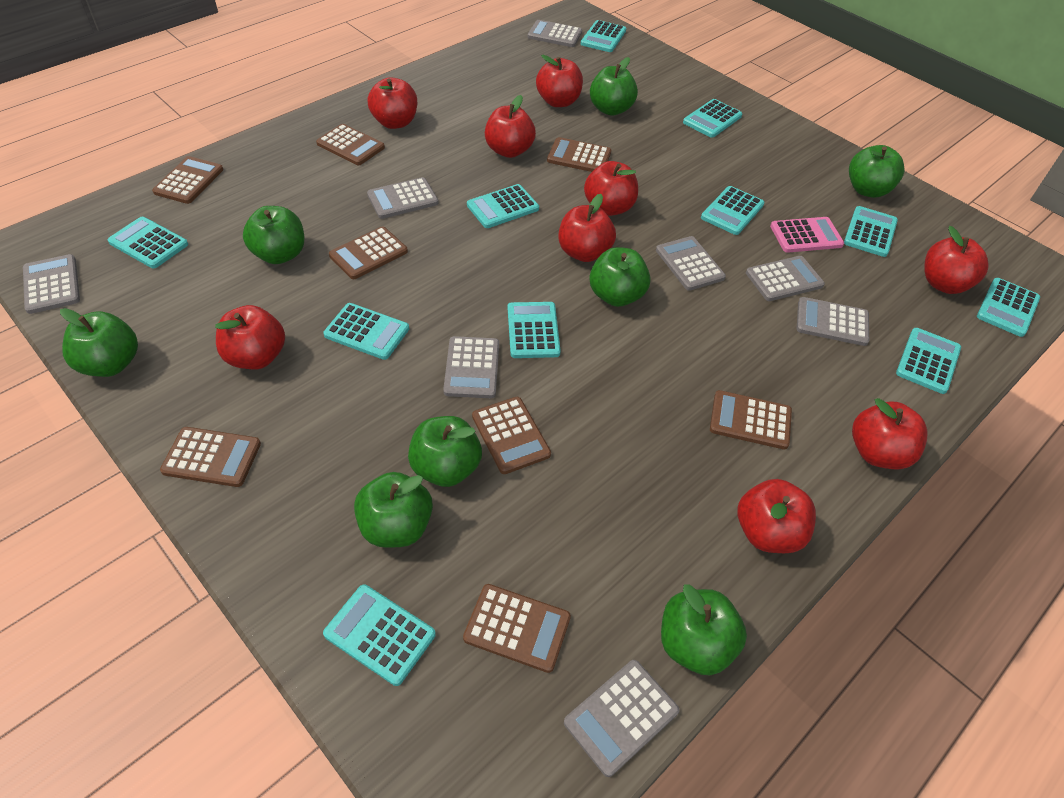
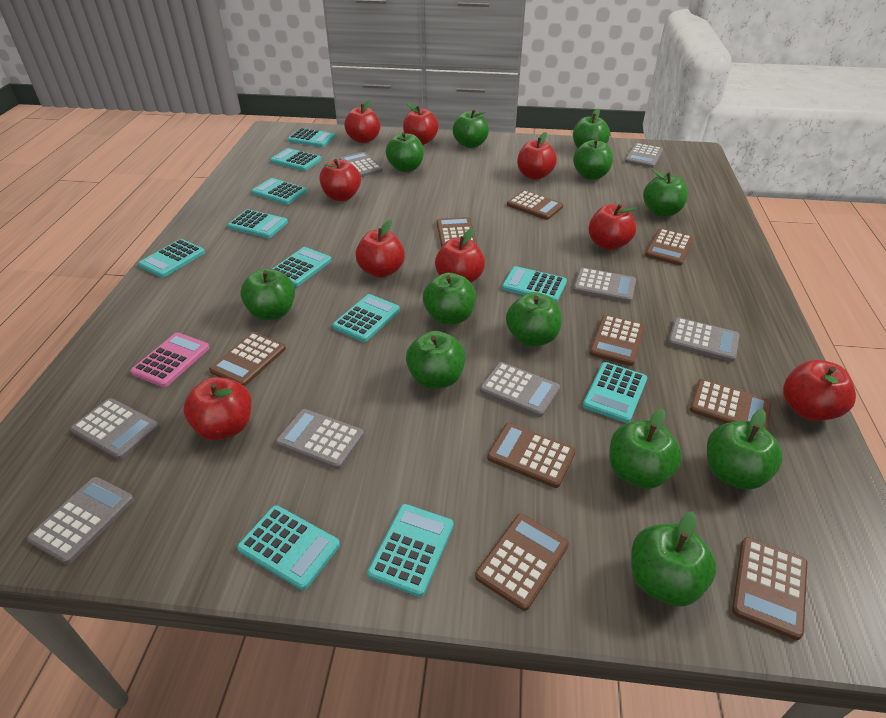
brown calculator: 8 -> 9
green apple: 8 -> 12

